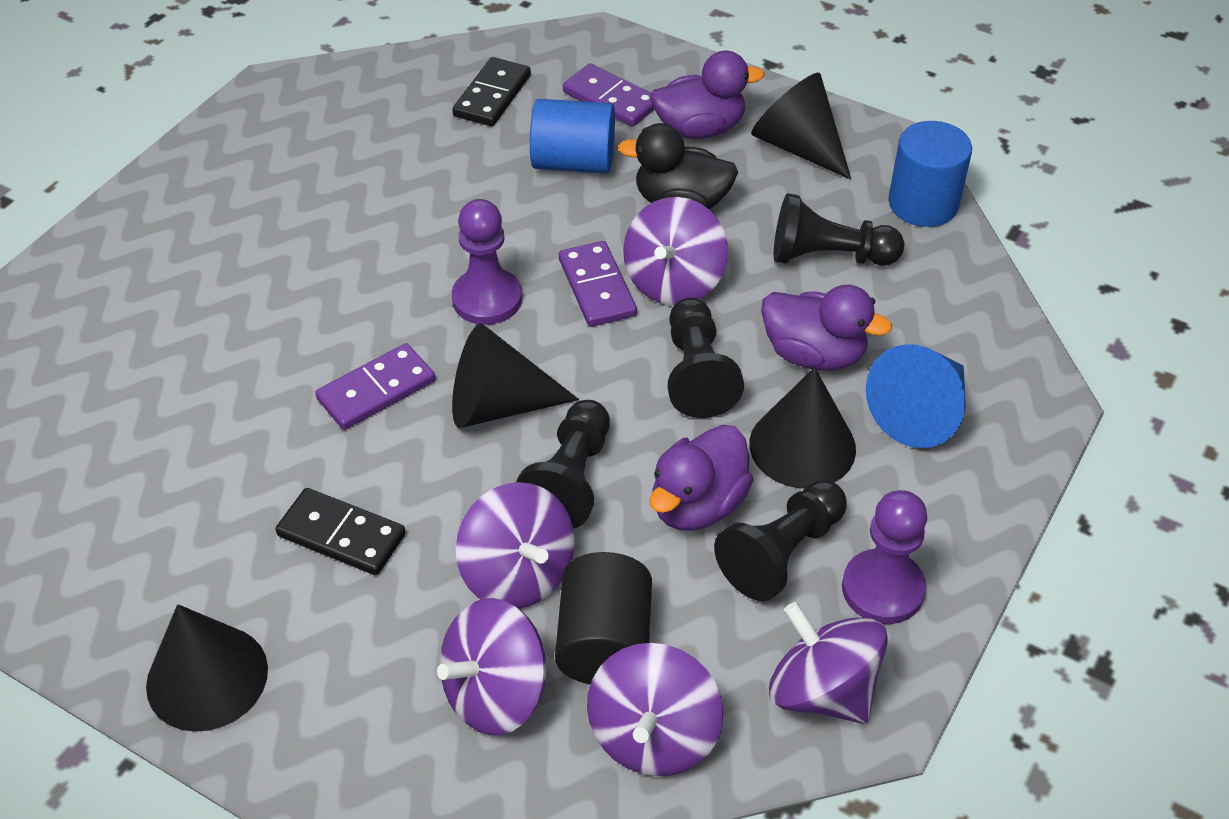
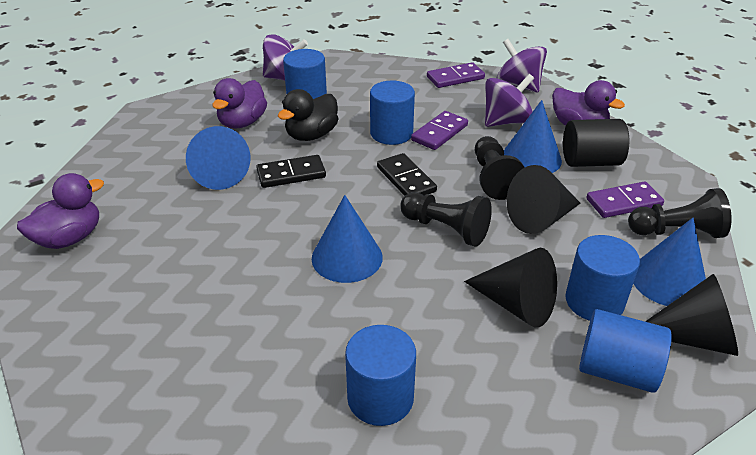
black cone: 4 -> 3
black pawn: 4 -> 3
blue cone: 1 -> 4
blue cylinder: 2 -> 5
purple pawn: 2 -> 0
purple spinning top: 5 -> 3

